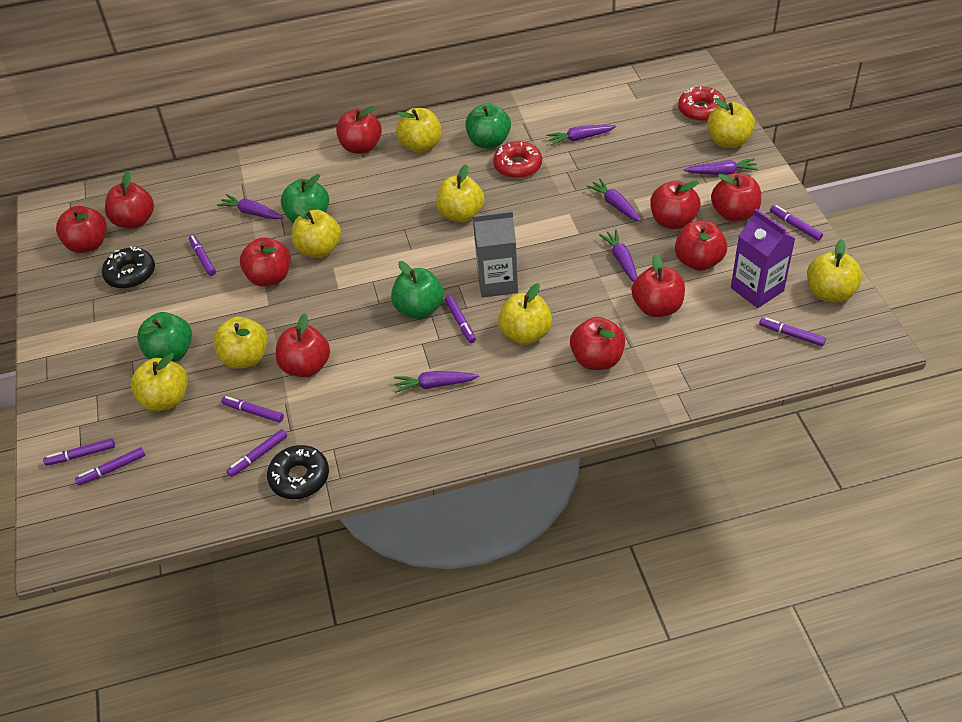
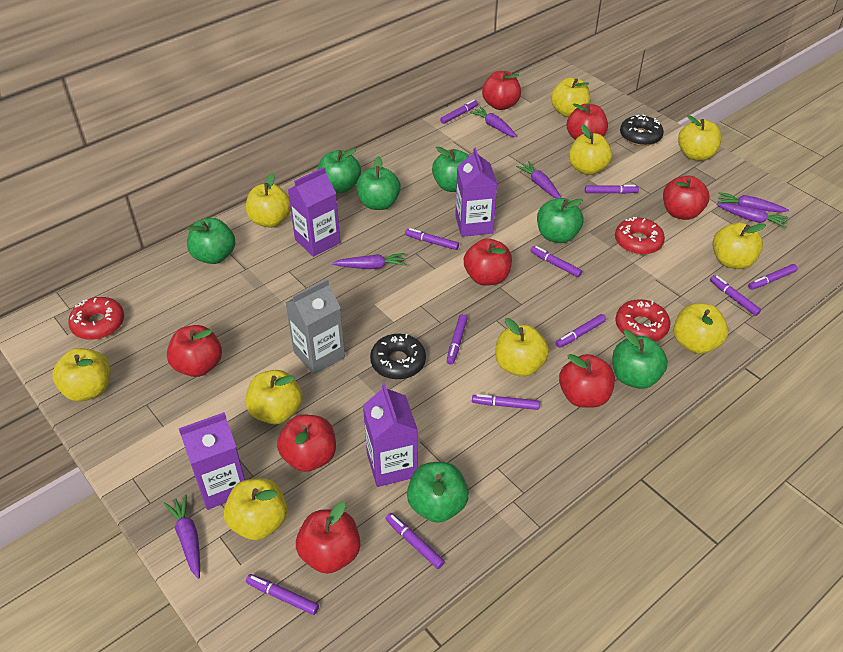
green apple: 4 -> 7
purple carton: 1 -> 4
purple marker: 8 -> 11
red apple: 10 -> 8
red donut: 2 -> 3
yellow apple: 8 -> 10

